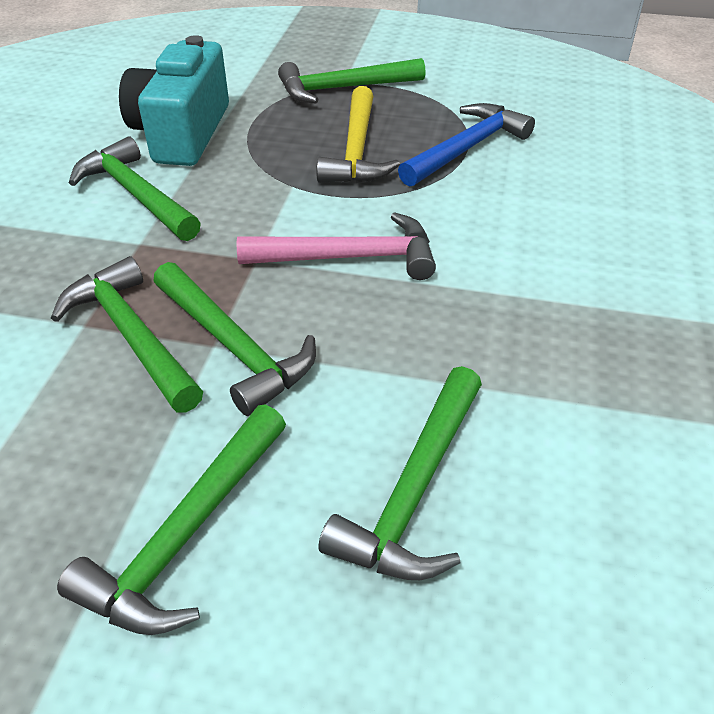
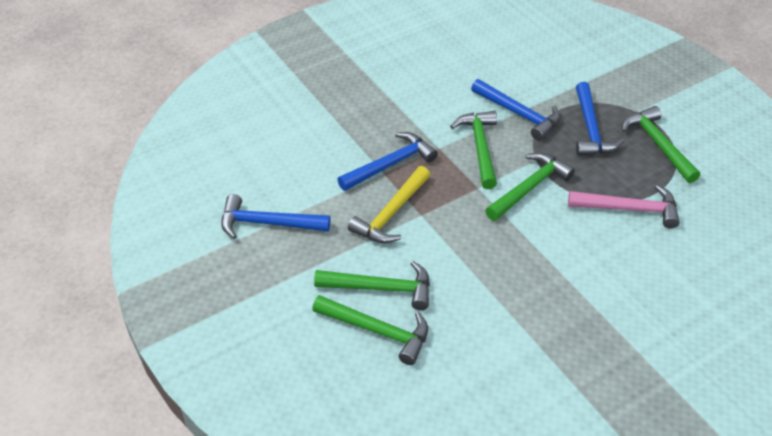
blue hammer: 1 -> 4
green hammer: 6 -> 5
turquoise camera: 1 -> 0

